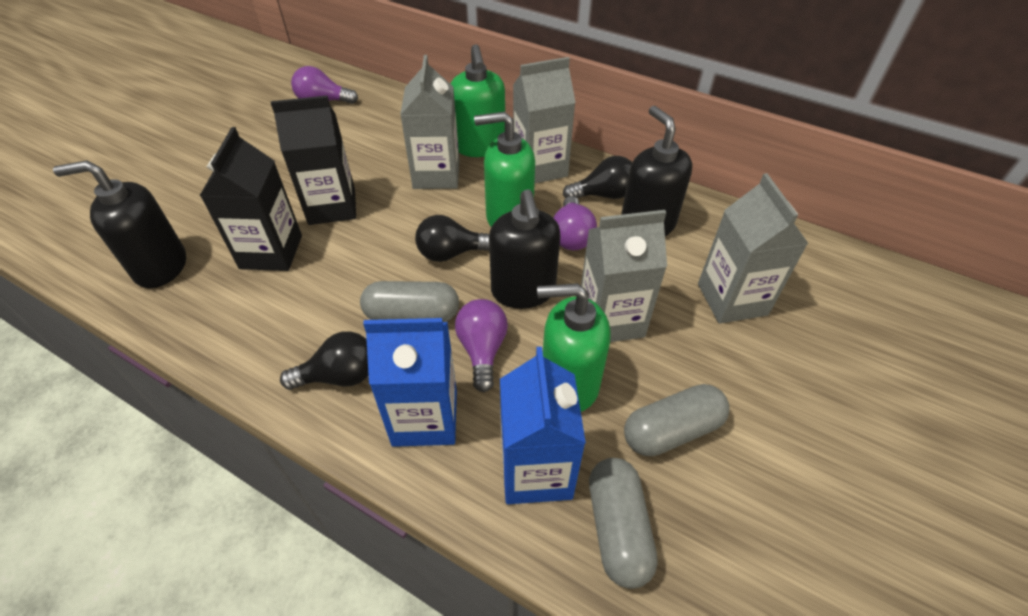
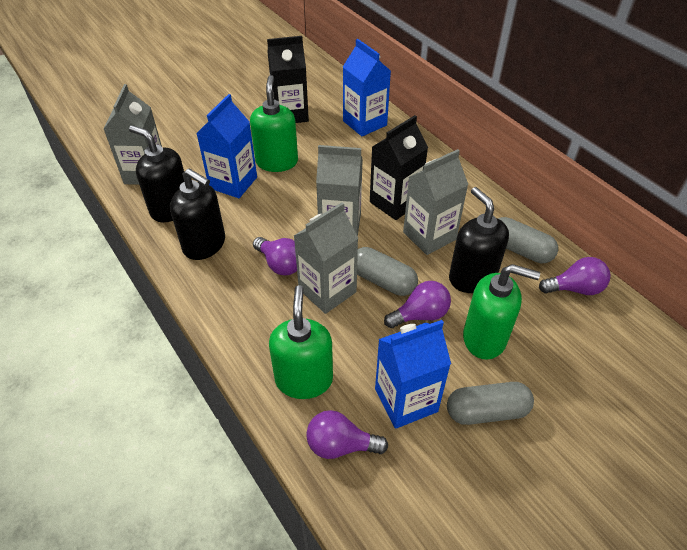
black light bulb: 3 -> 0
blue carton: 2 -> 3
purple light bulb: 3 -> 4

